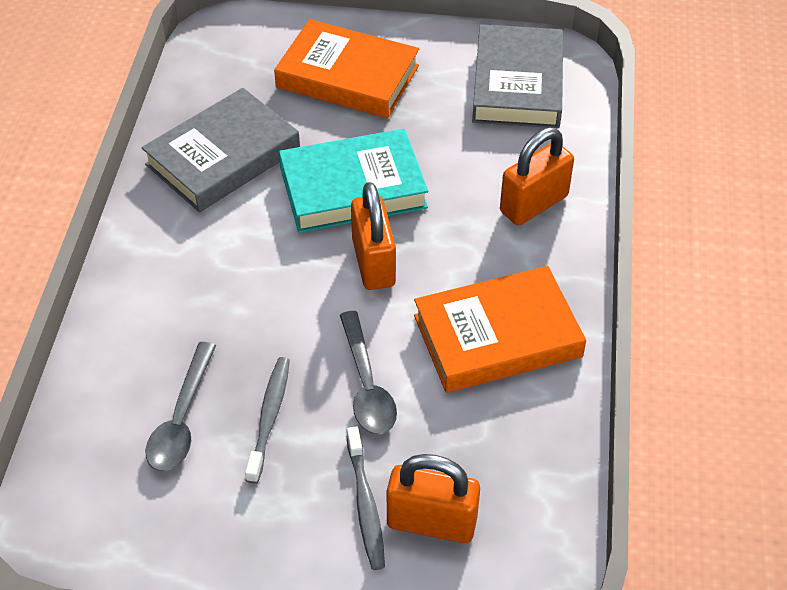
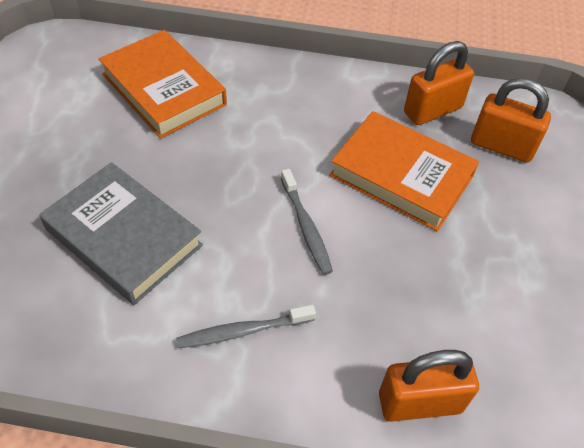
grey book: 2 -> 1
grey spoon: 2 -> 0
turquoise book: 1 -> 0

